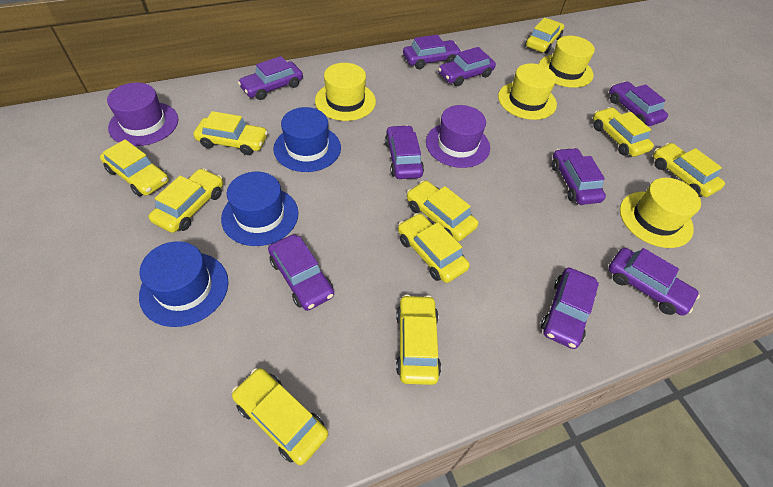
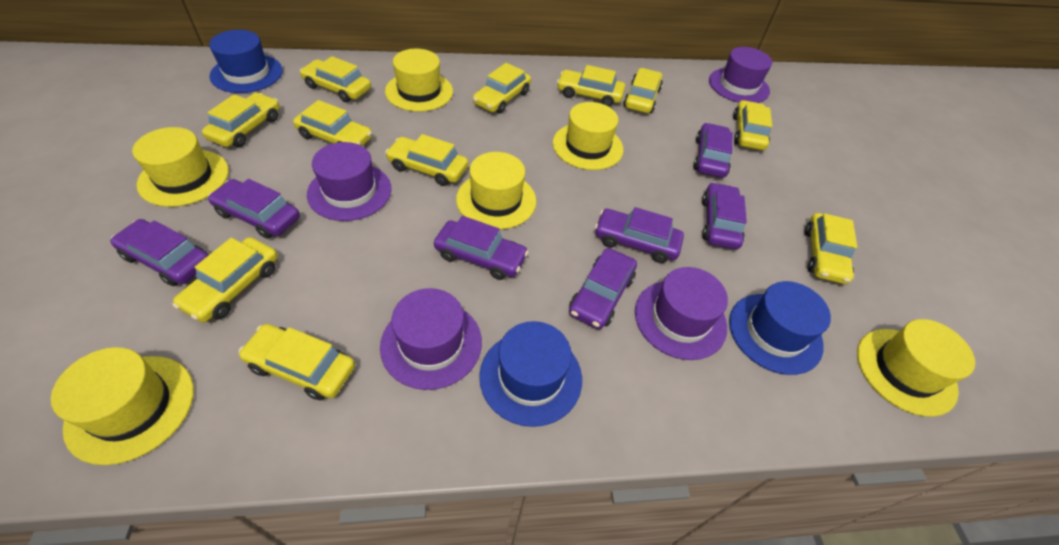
purple car: 9 -> 7
purple hat: 2 -> 4
yellow car: 10 -> 11
yellow hat: 4 -> 6

